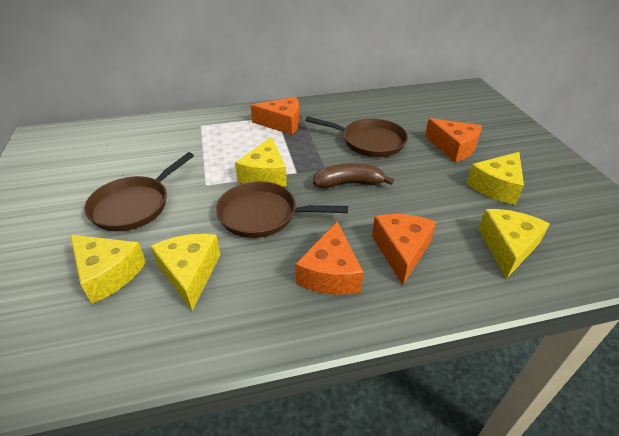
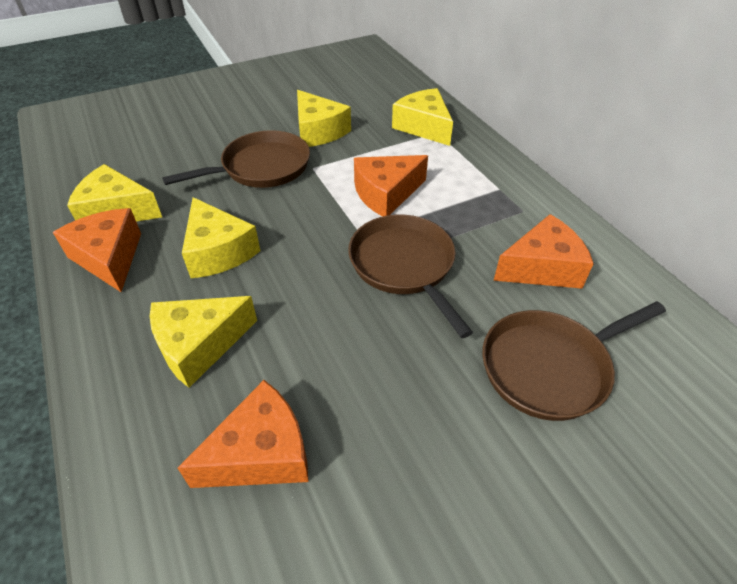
brown banana: 1 -> 0

